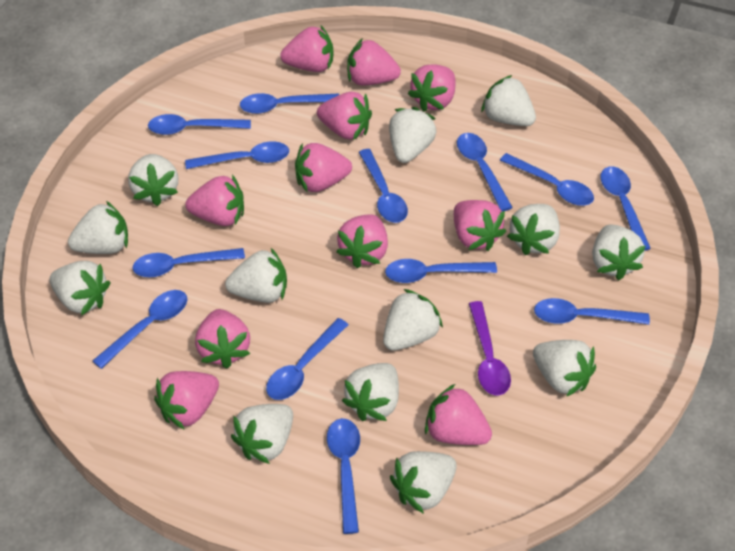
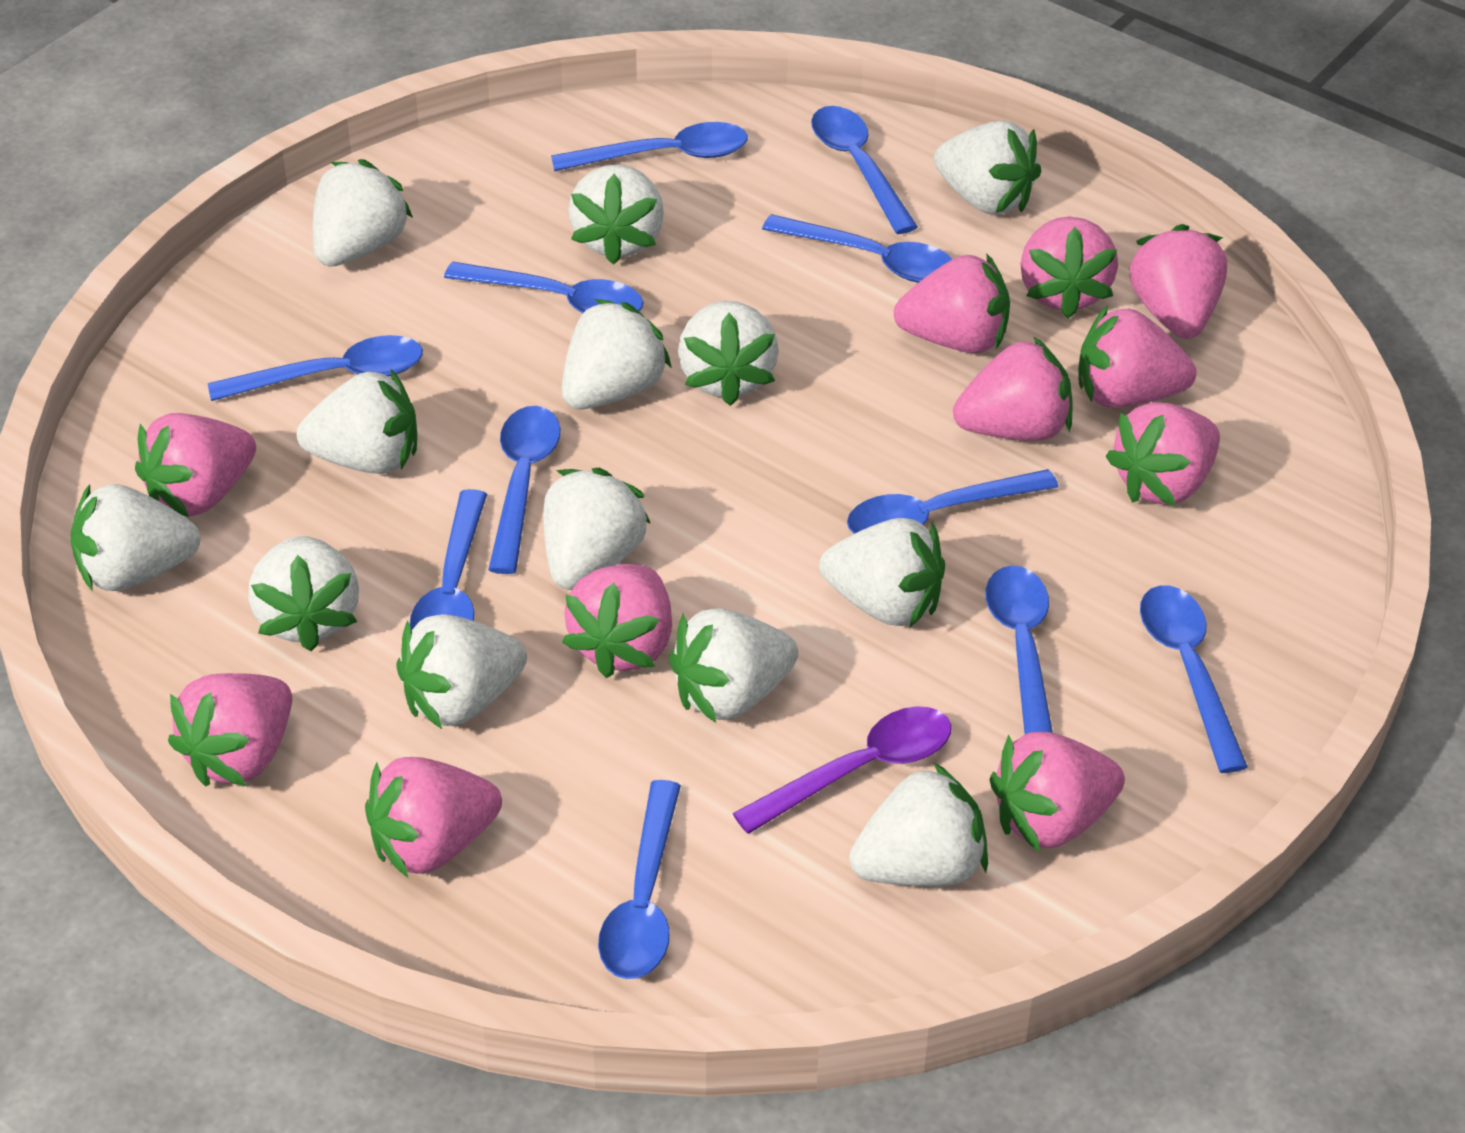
blue spoon: 13 -> 11

